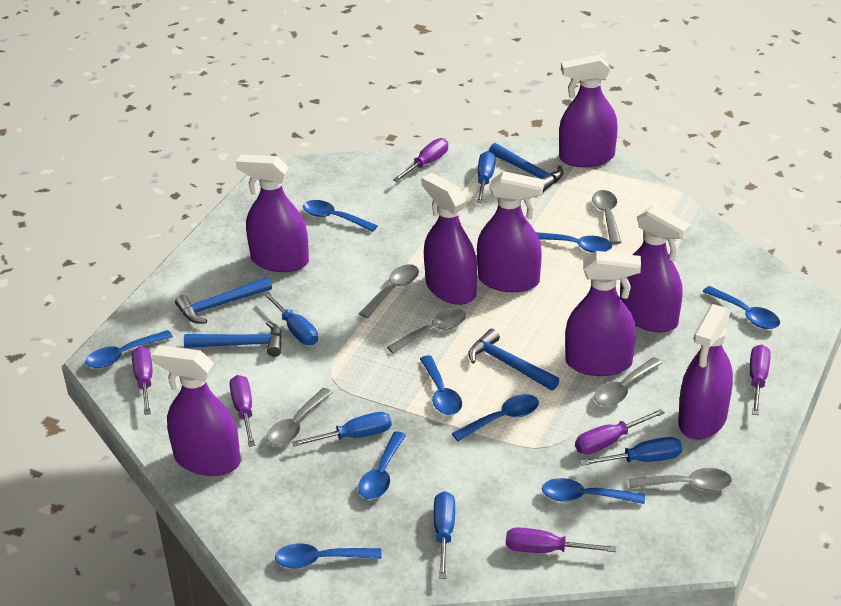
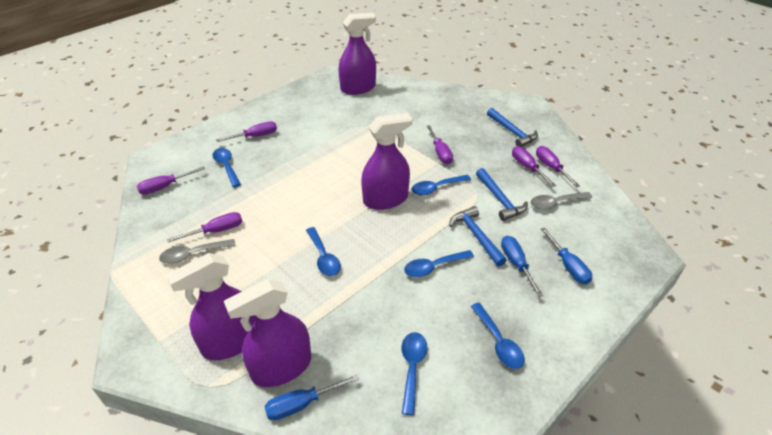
blue hammer: 4 -> 3
blue screwdriver: 5 -> 3
blue spoon: 9 -> 6
grey spoon: 6 -> 2
purple spray bottle: 8 -> 4

